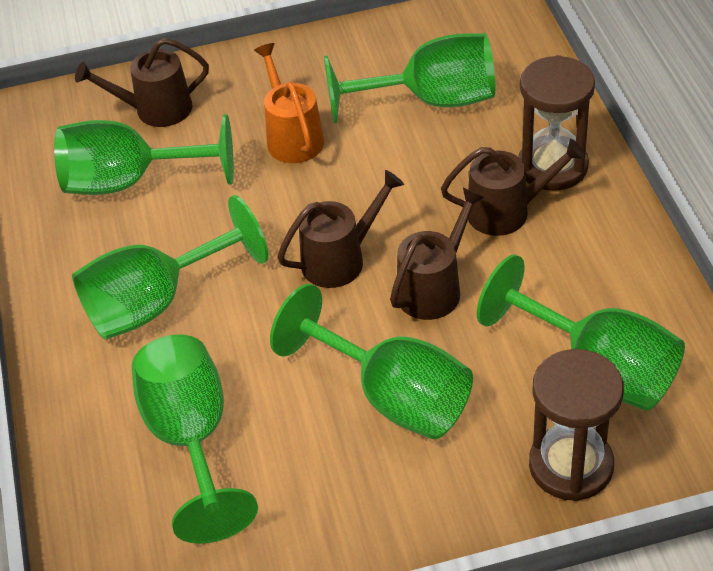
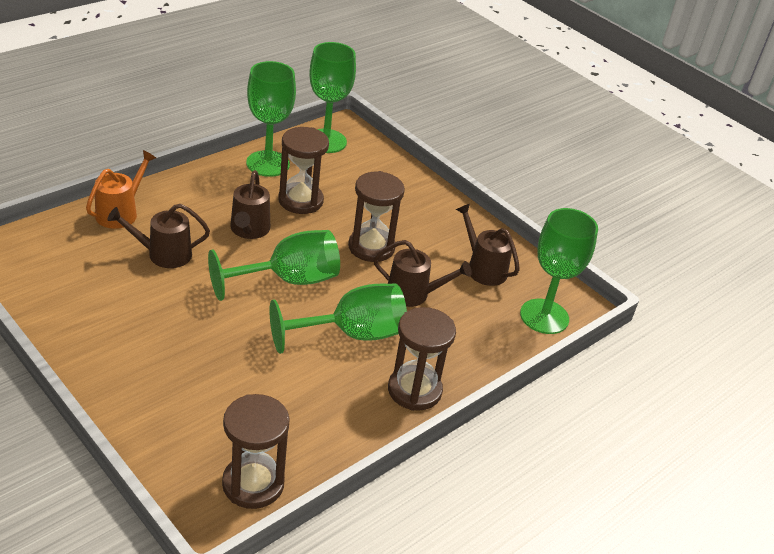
brown hourglass: 2 -> 4
green goblet: 6 -> 5

